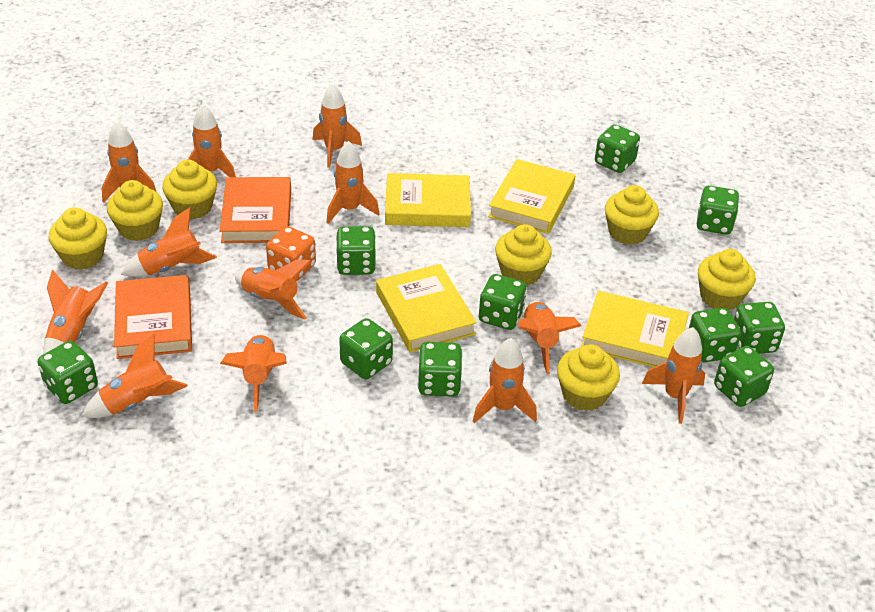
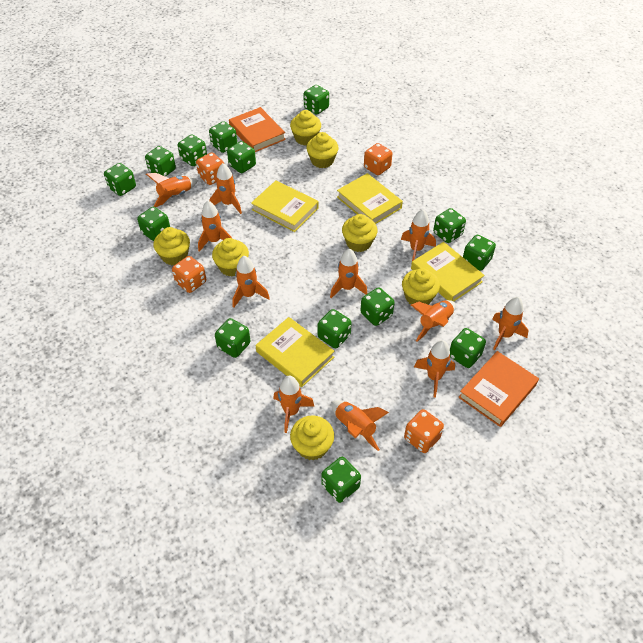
green dice: 10 -> 14
orange dice: 1 -> 4
orange rocket: 12 -> 11

